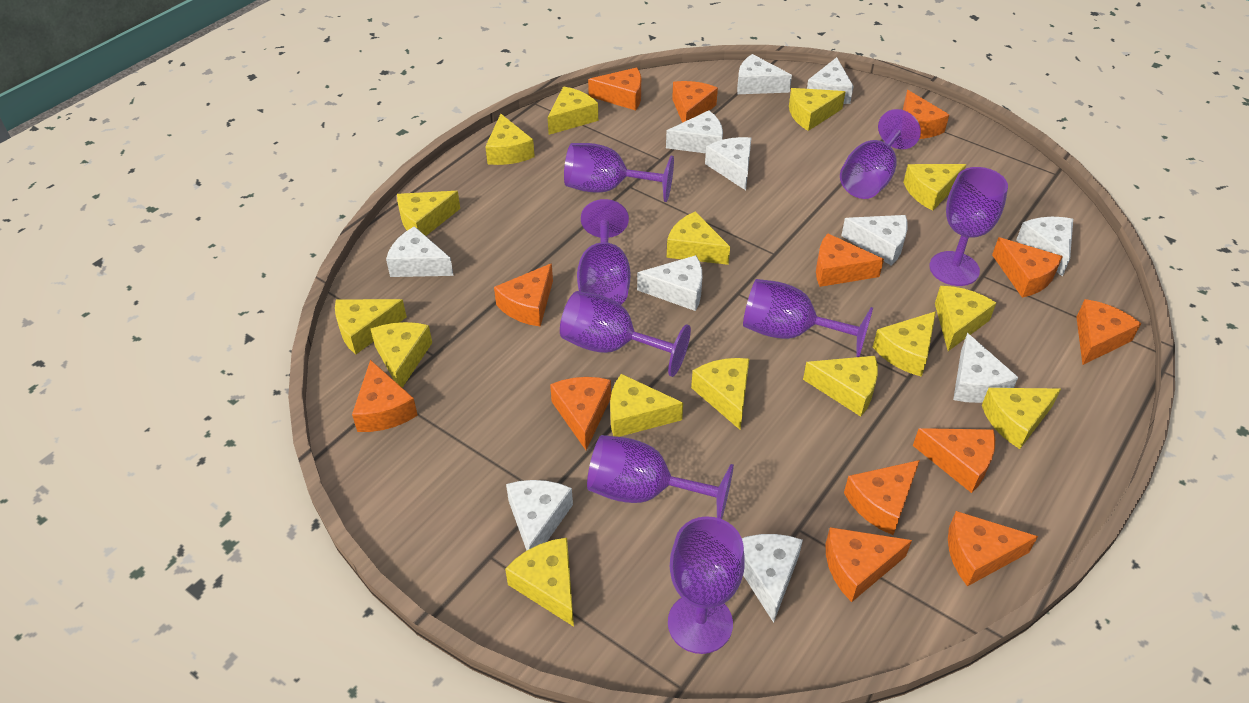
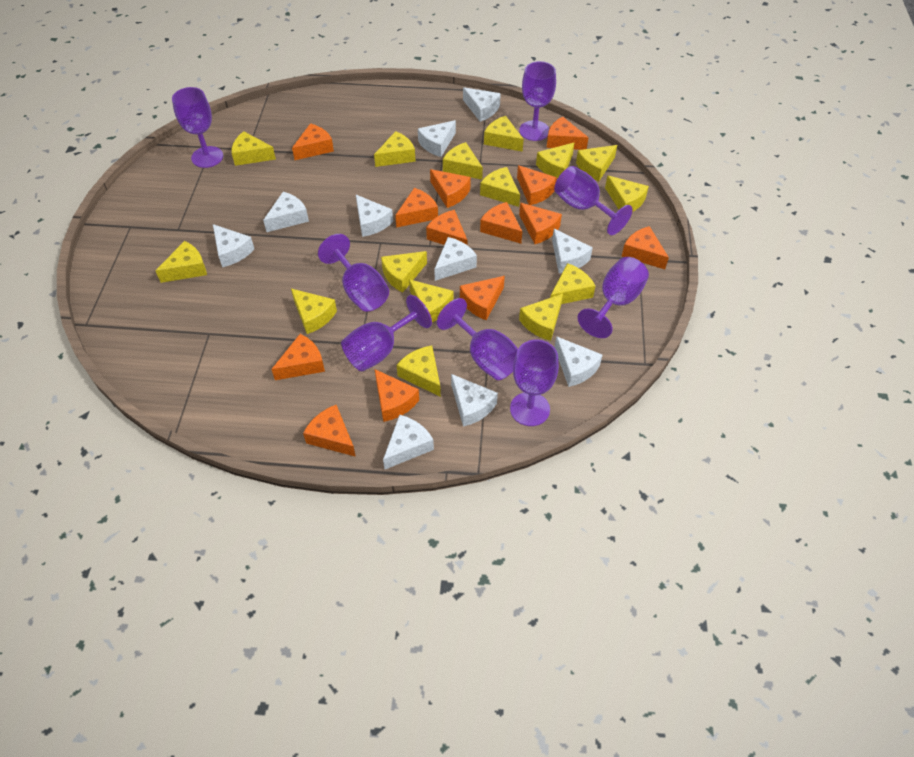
white cheese: 11 -> 10

